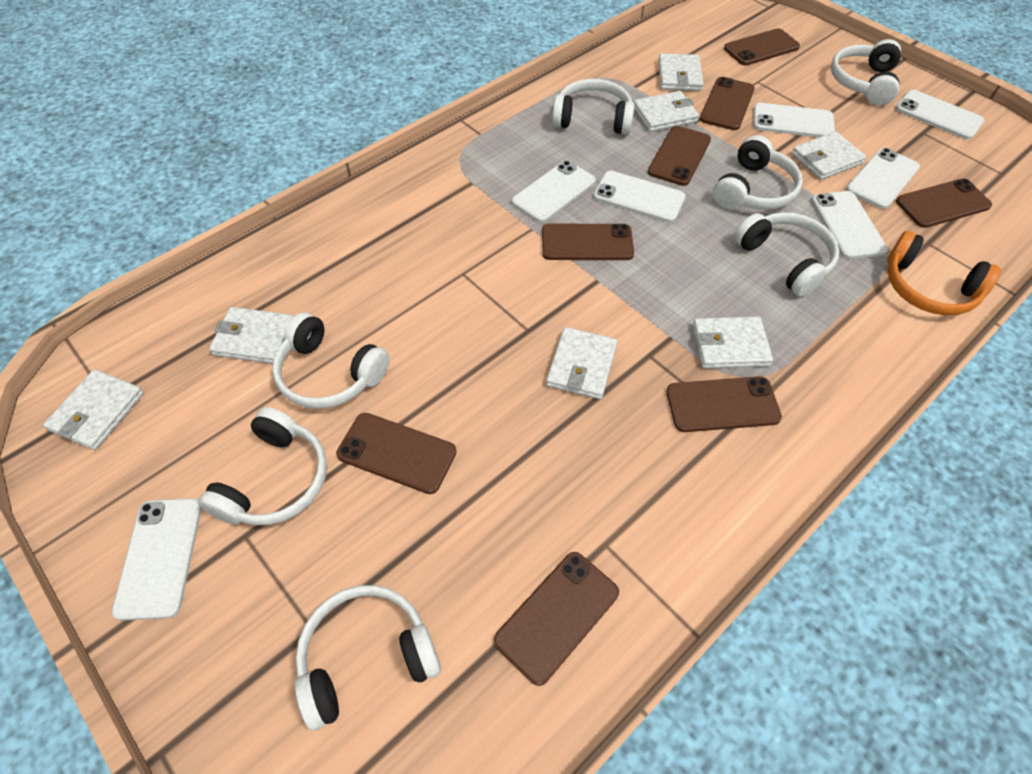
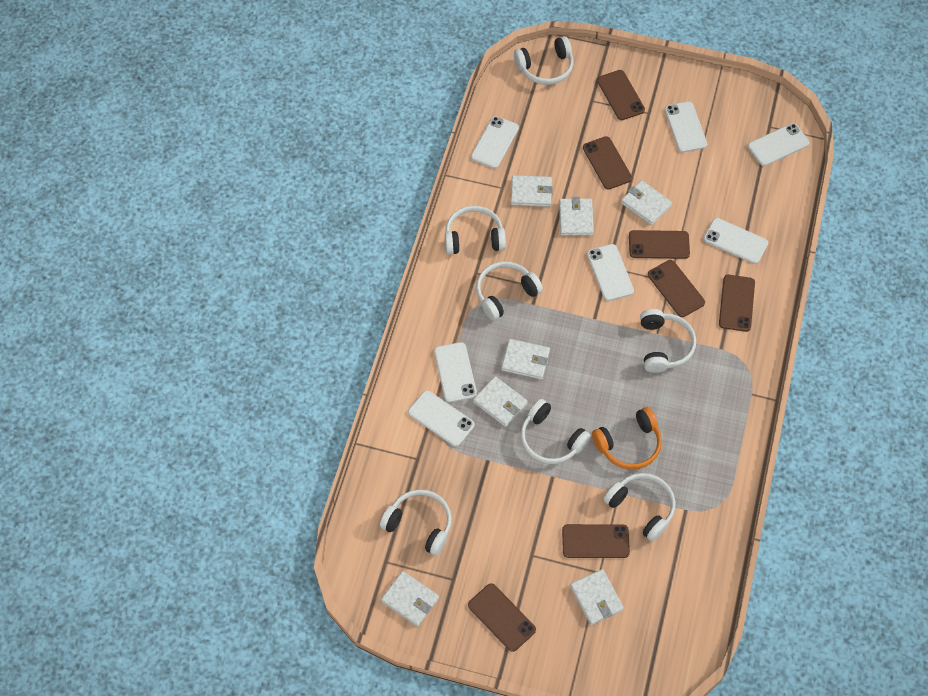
brown phone: 8 -> 7

